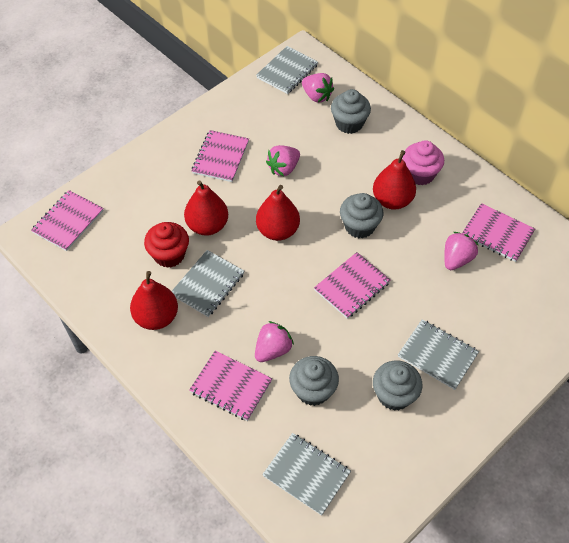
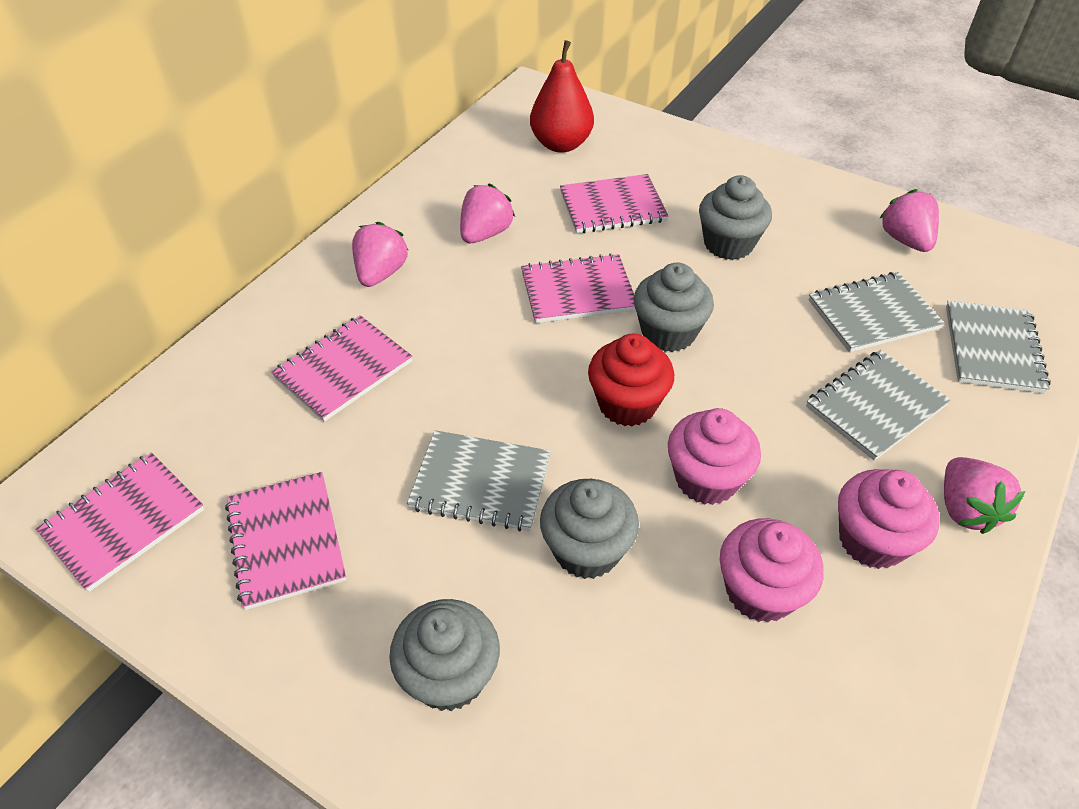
pink cupcake: 1 -> 3
red pear: 4 -> 1

